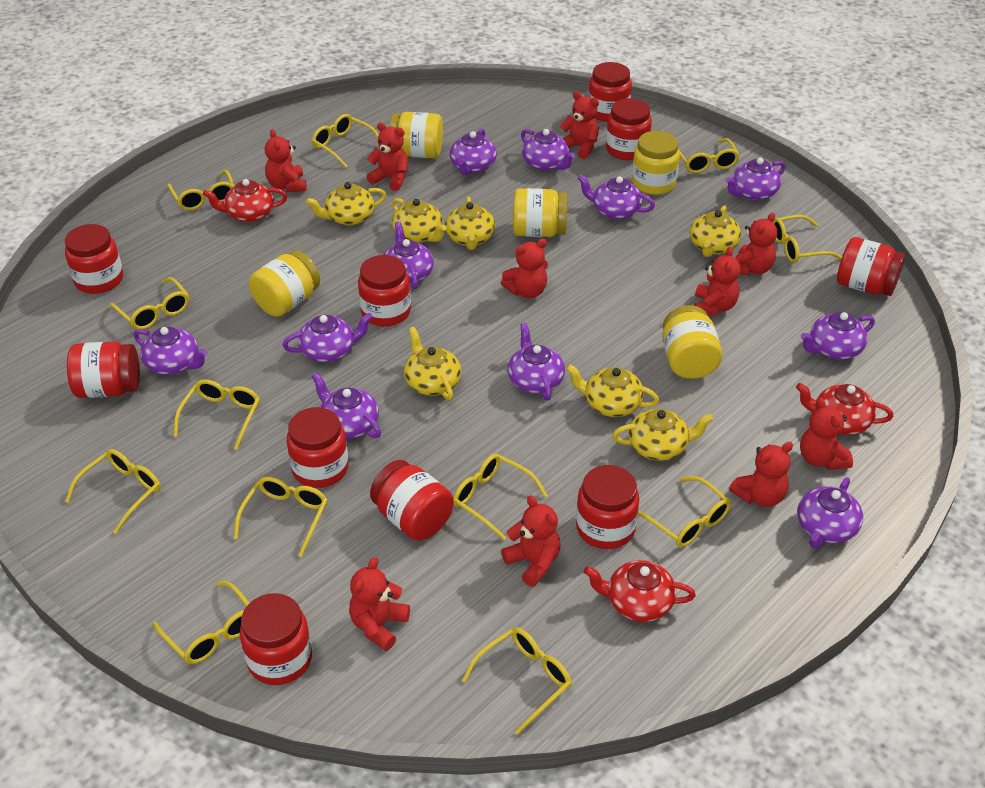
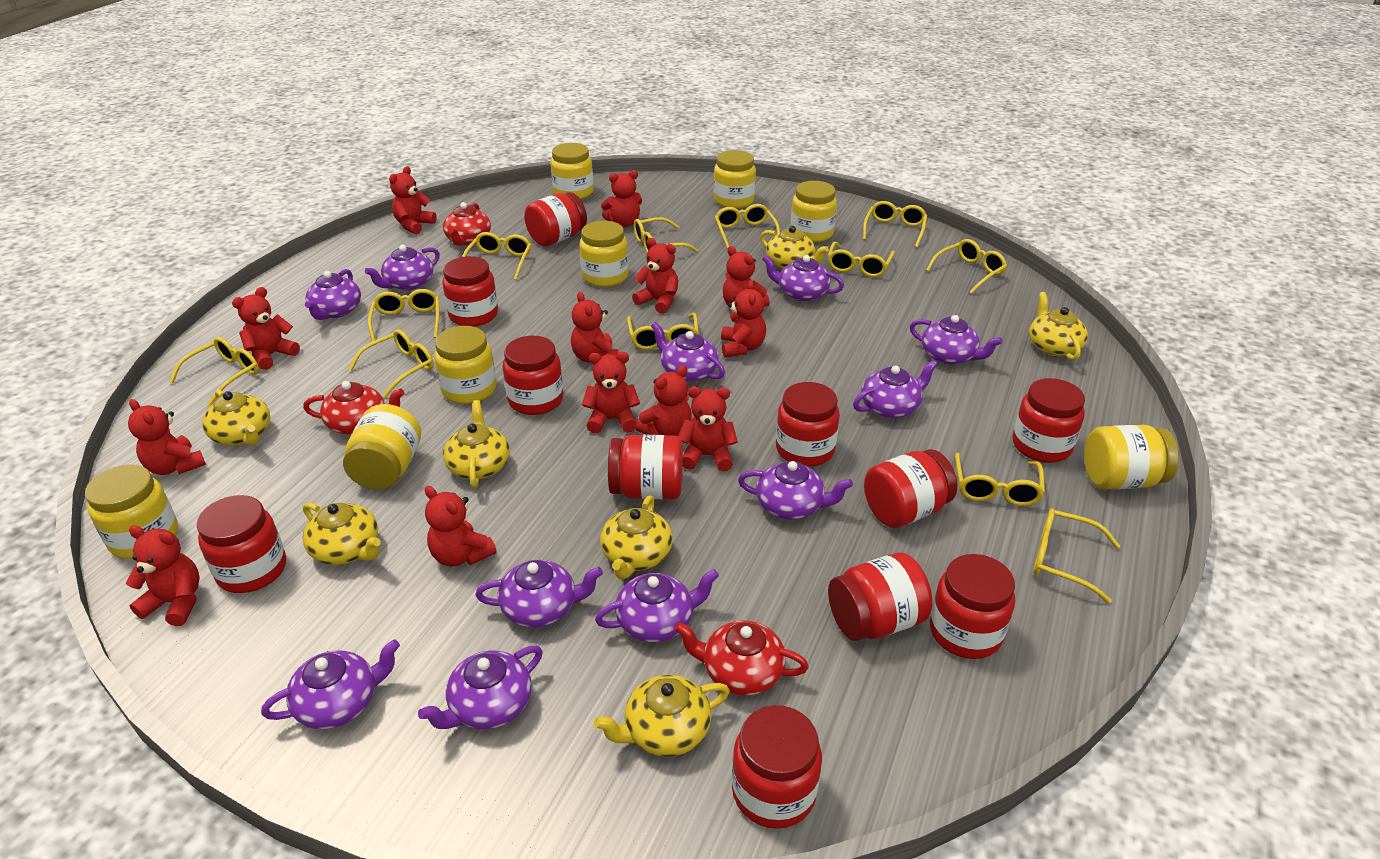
red jar: 10 -> 11
red teddy bear: 10 -> 13
yellow jar: 5 -> 8

